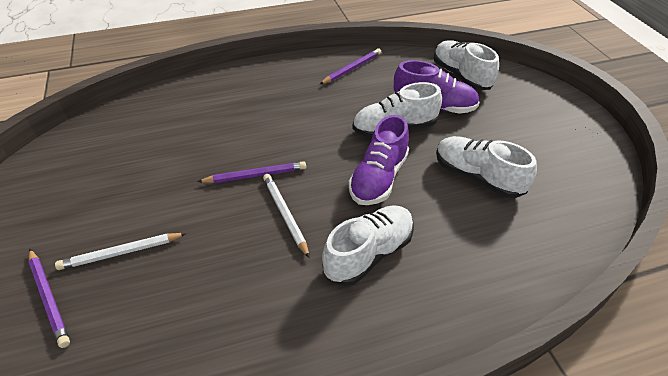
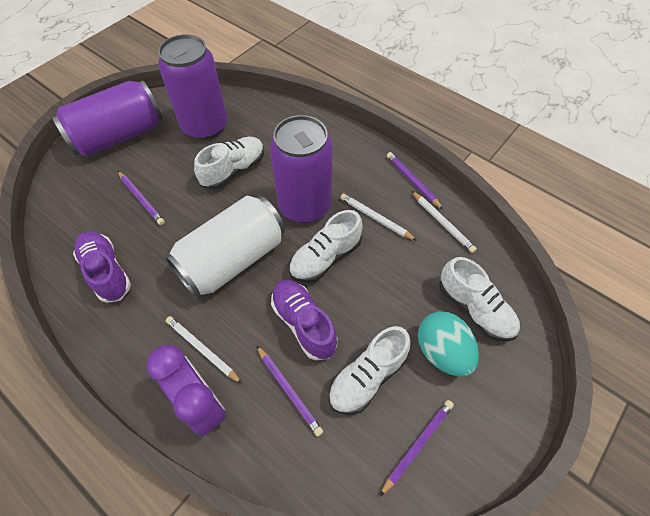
purple can: 0 -> 3
purple clock: 0 -> 1
purple pencil: 3 -> 4
turquoise egg: 0 -> 1
white can: 0 -> 1
white pencil: 2 -> 3

